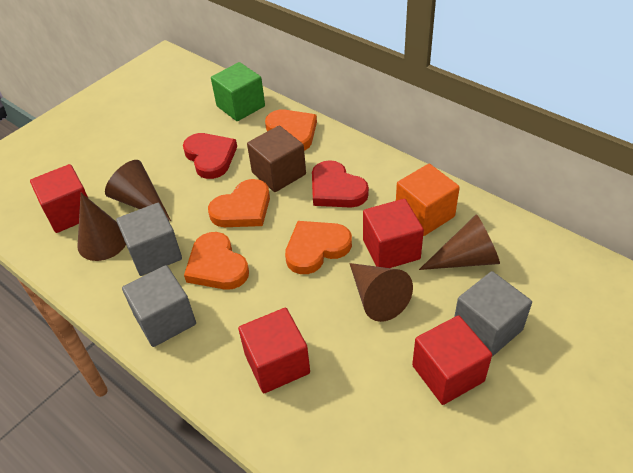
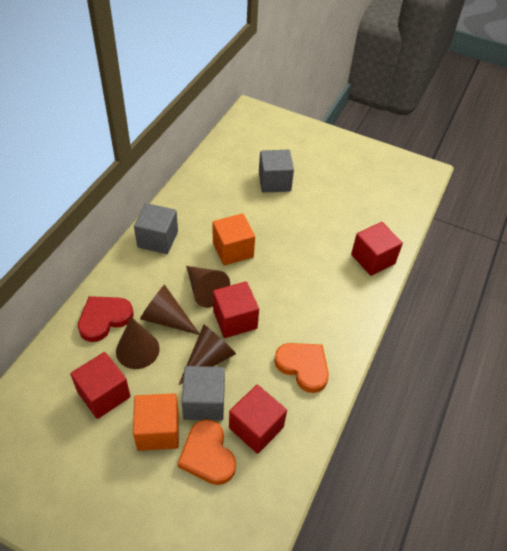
brown cube: 1 -> 0
green cube: 1 -> 0
orange cube: 1 -> 2
orange heart: 4 -> 2
red heart: 2 -> 1

